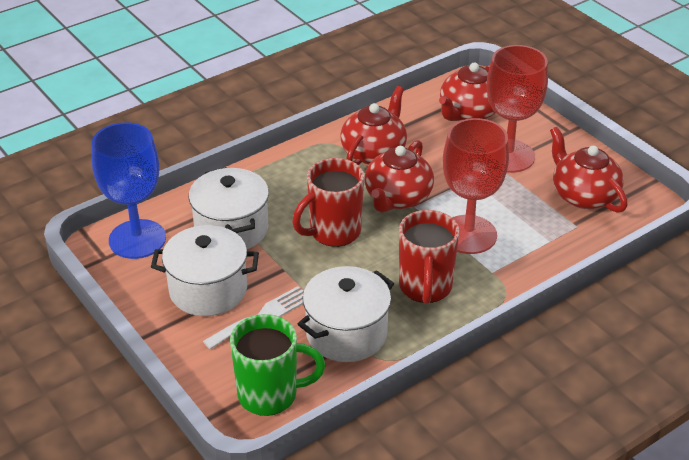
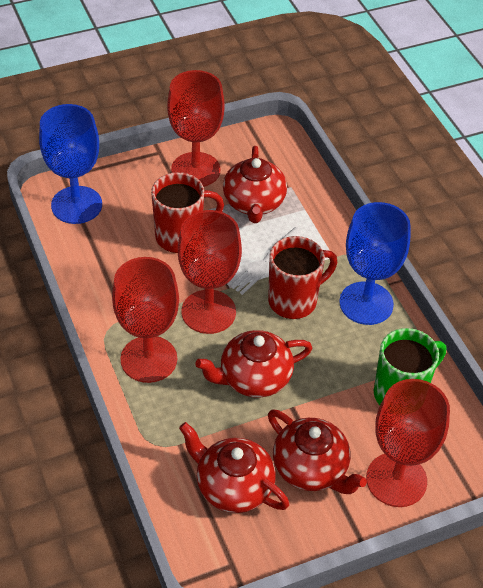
blue goblet: 1 -> 2
red goblet: 2 -> 4
white pot: 3 -> 0

